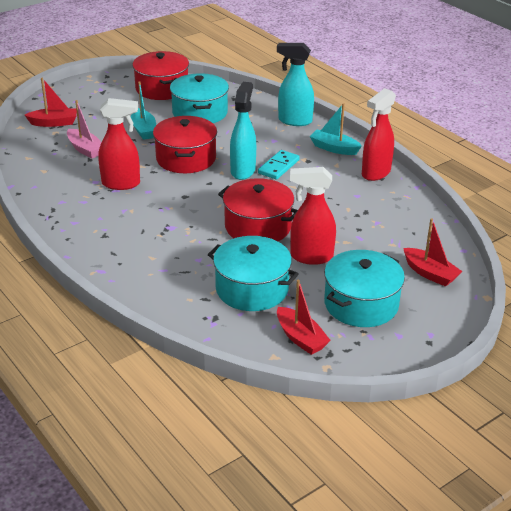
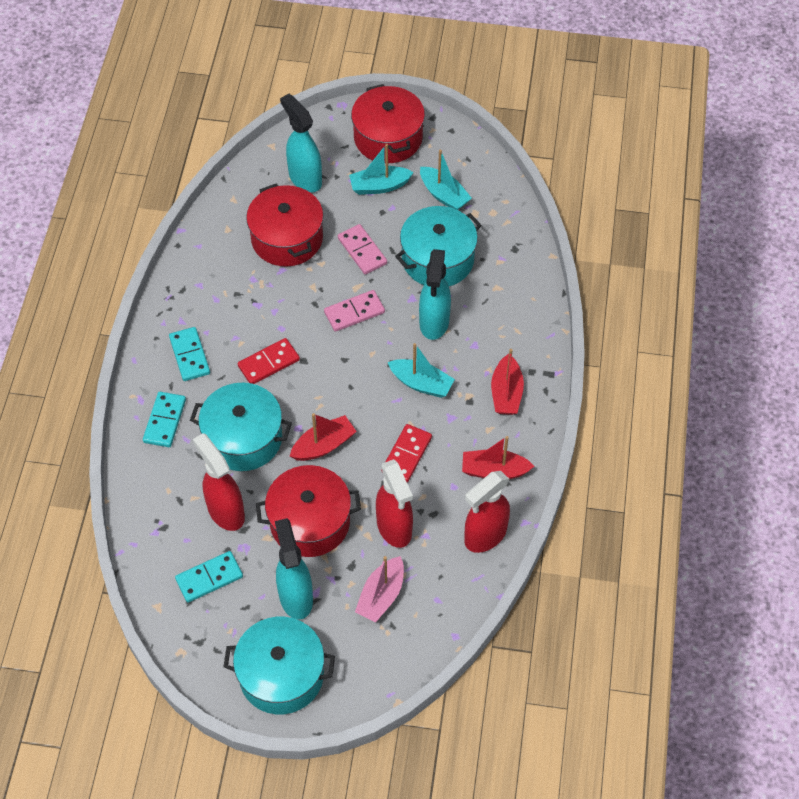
pink domino: 0 -> 2
red domino: 0 -> 2
turquoise boat: 2 -> 3
turquoise domino: 1 -> 3
turquoise spray bottle: 2 -> 3

